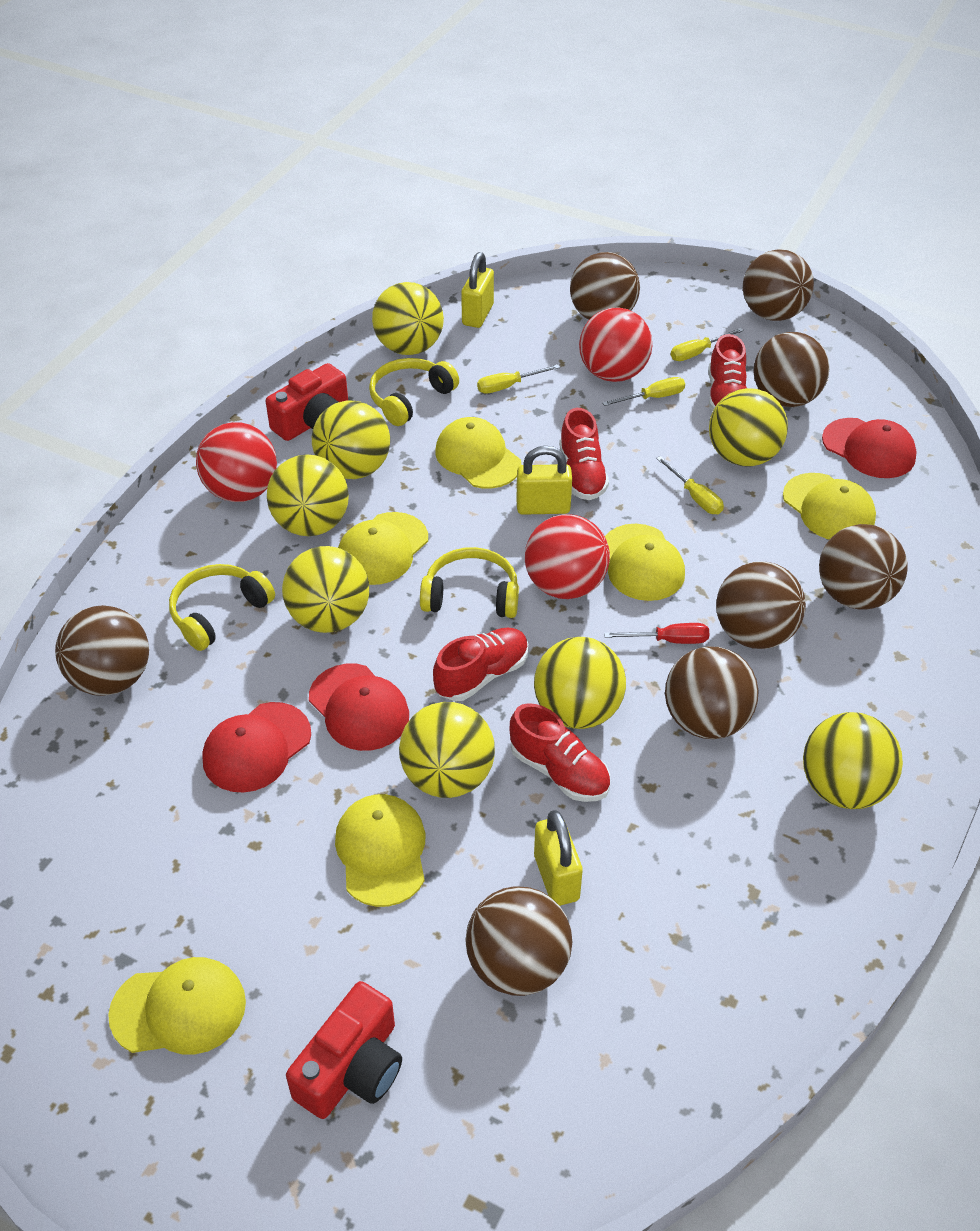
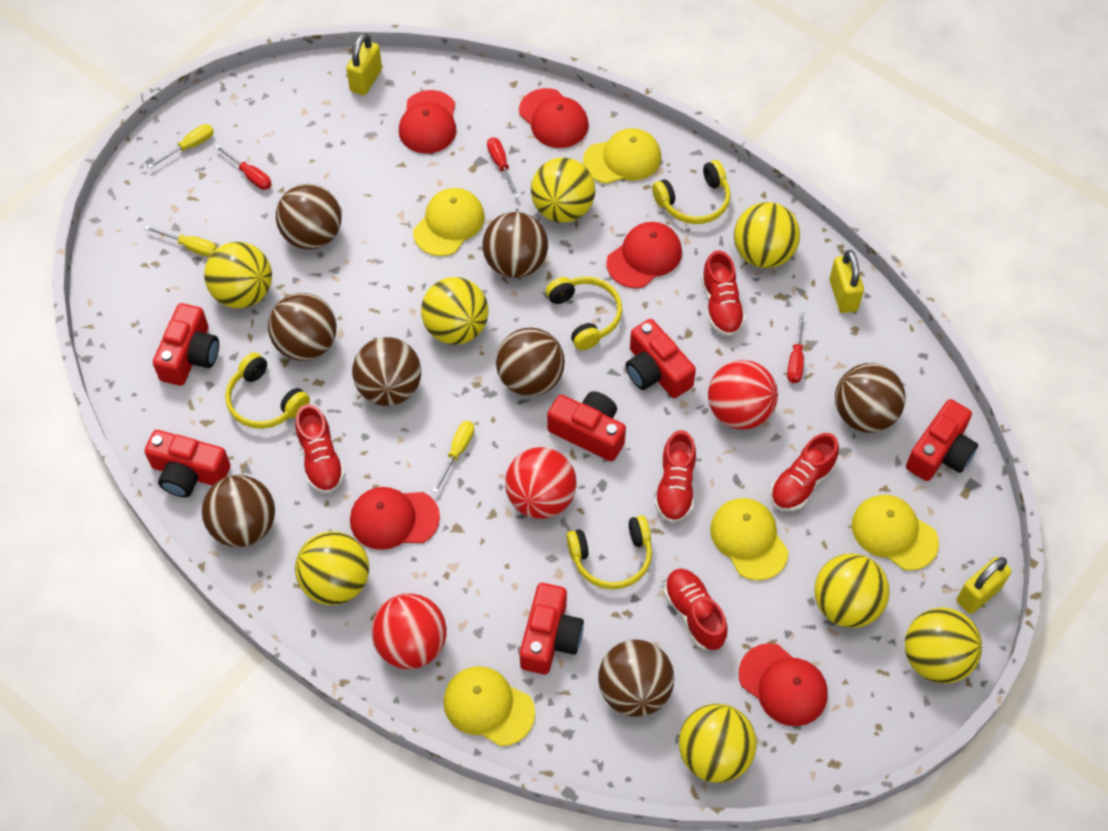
red camera: 2 -> 6
red cap: 3 -> 5
red screwdriver: 1 -> 3
red shoe: 4 -> 5
yellow cap: 6 -> 5
yellow headphones: 3 -> 4
yellow screwdriver: 4 -> 3

